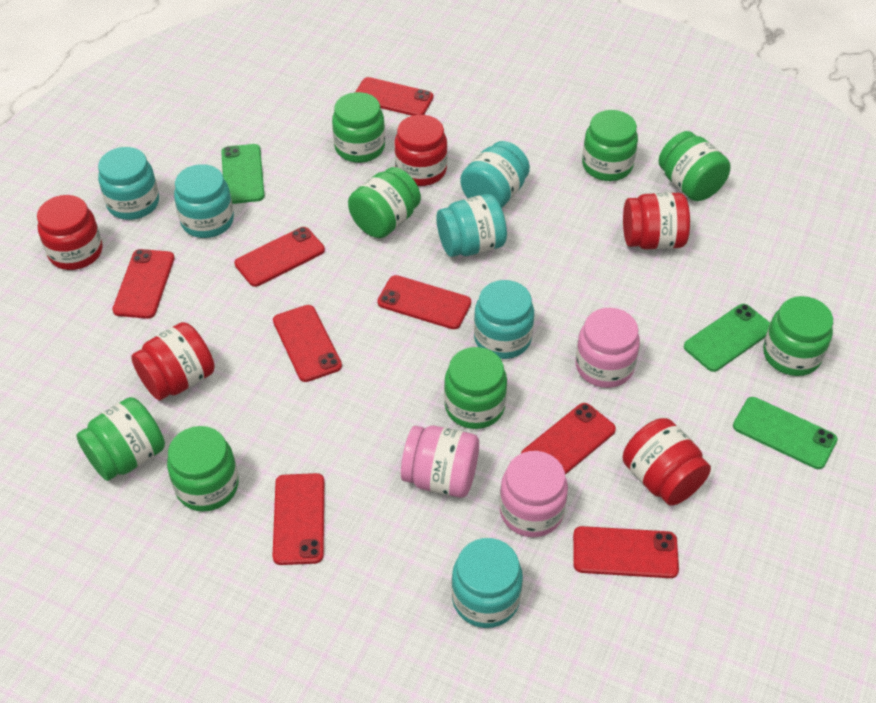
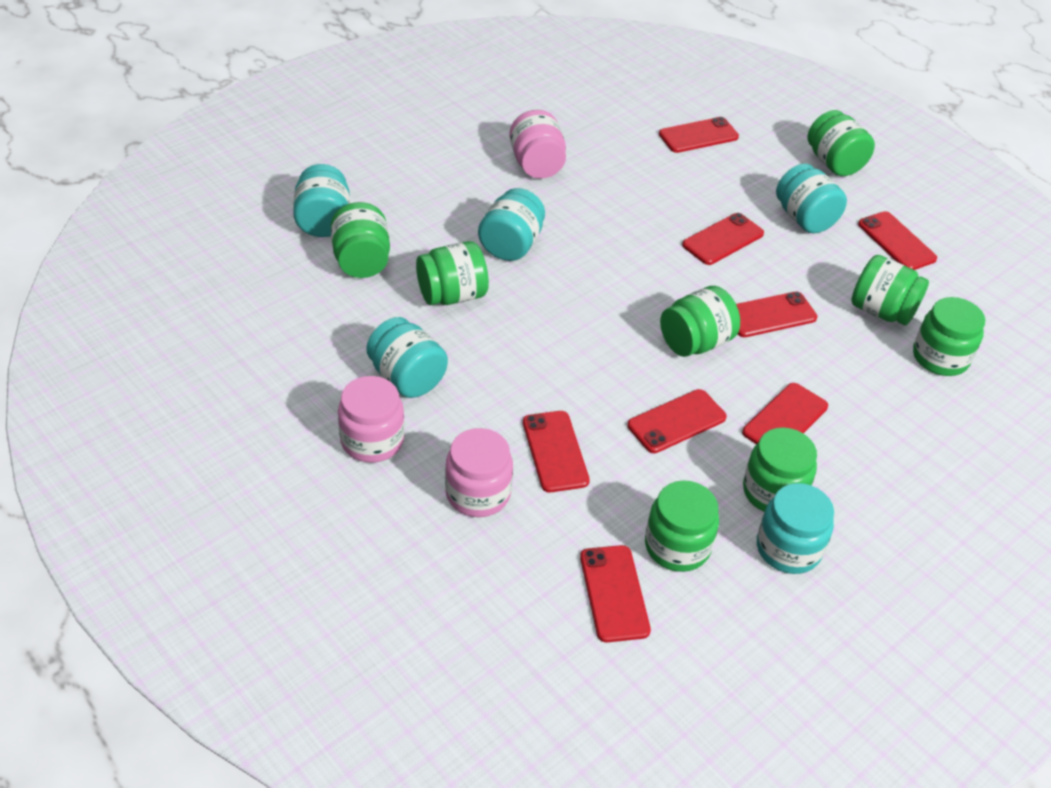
green phone: 3 -> 0
red jar: 5 -> 0
turquoise jar: 6 -> 5

